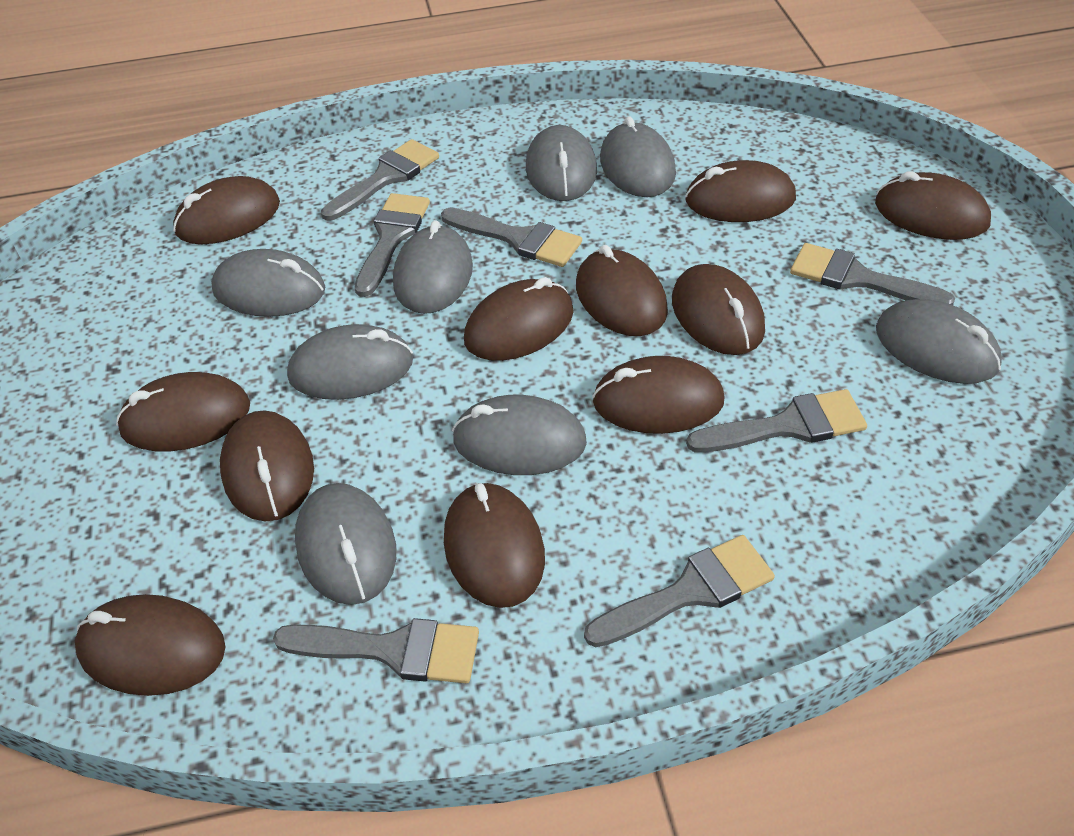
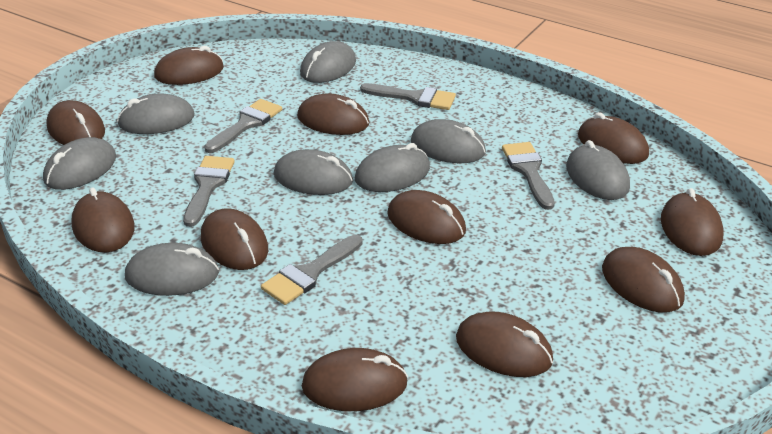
grey brush: 7 -> 5

